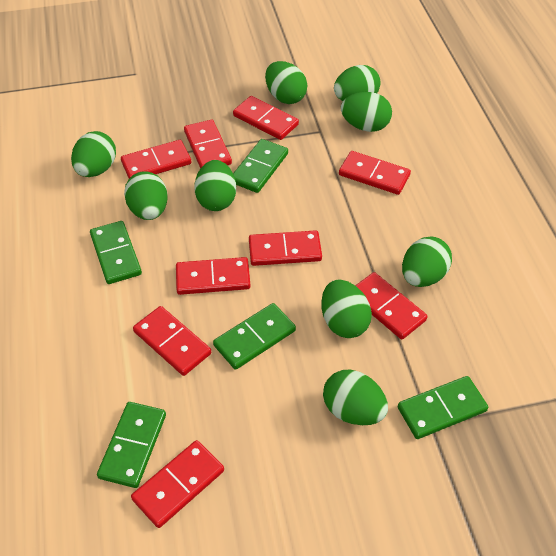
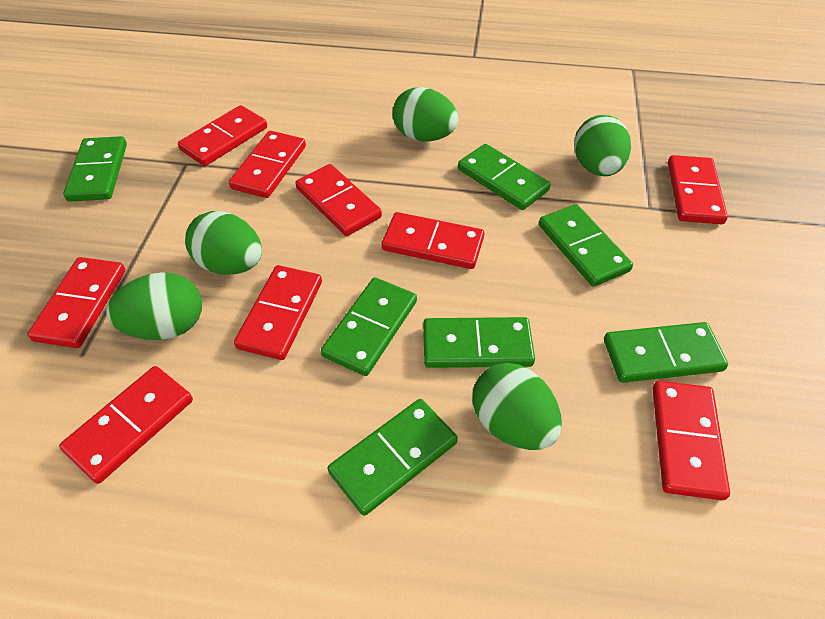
green domino: 5 -> 7
green egg: 9 -> 5

